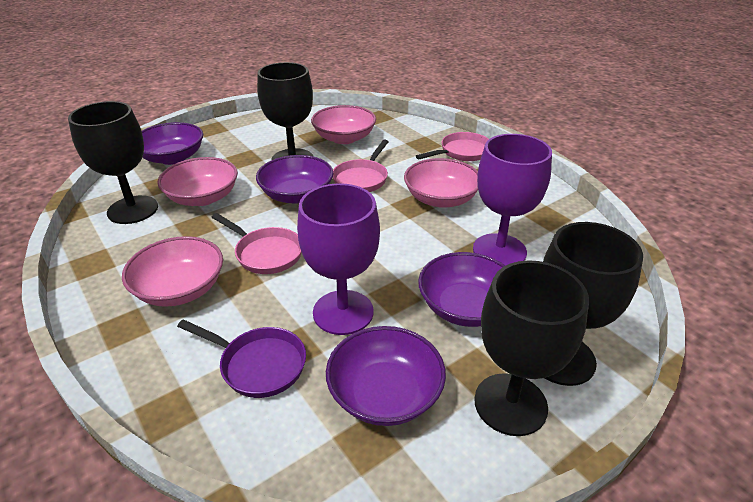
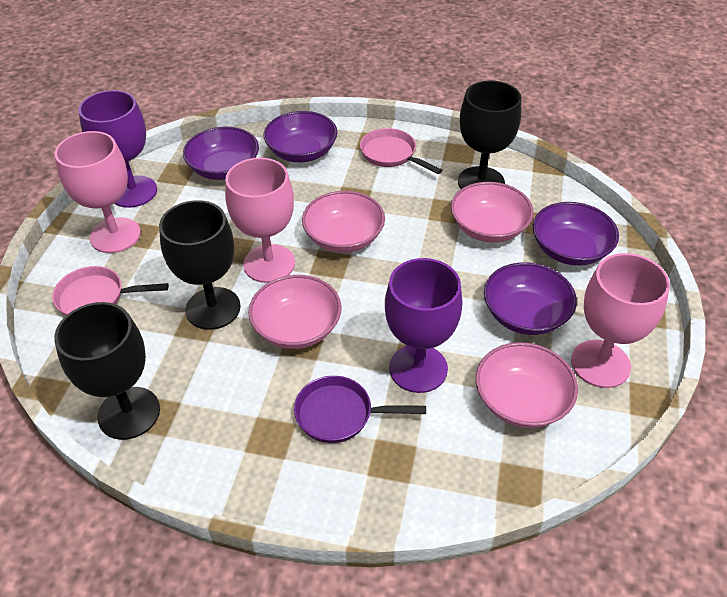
black goblet: 4 -> 3
pink goblet: 0 -> 3
pink pan: 3 -> 2

